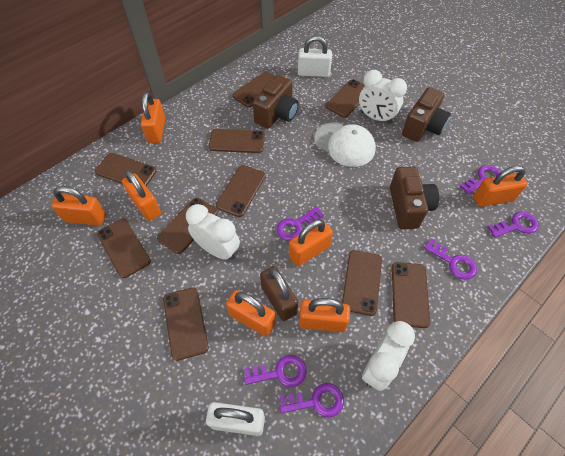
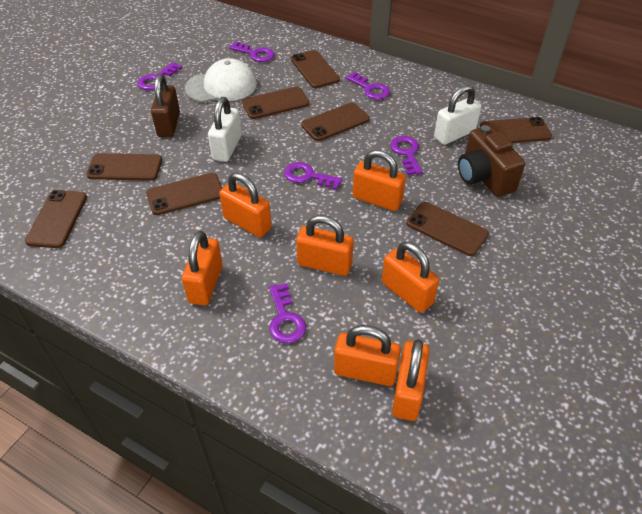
brown camera: 3 -> 1
brown phone: 10 -> 8
white clock: 3 -> 0

